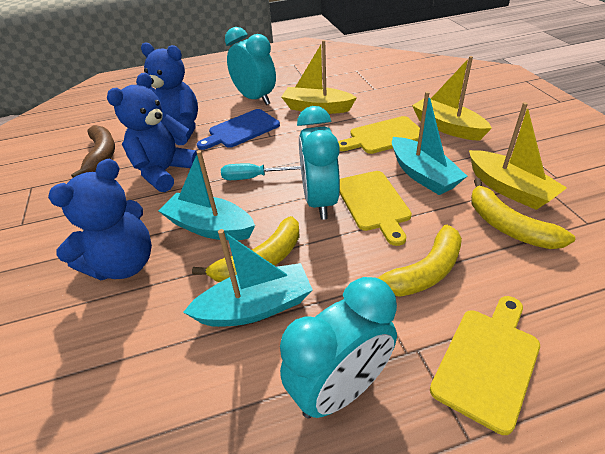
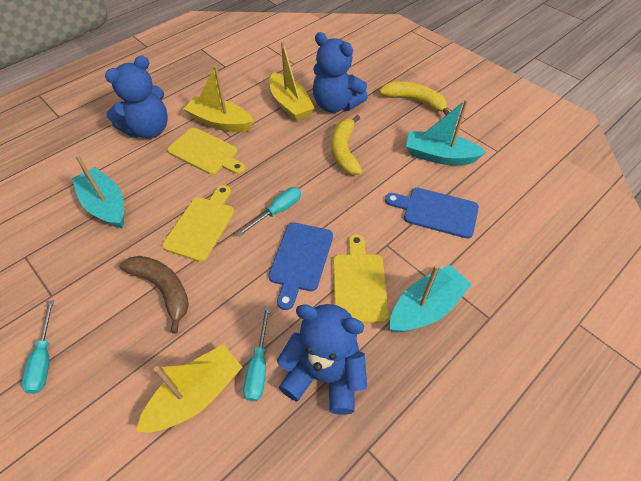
blue cutting board: 1 -> 2
turquoise clock: 3 -> 0
turquoise screwdriver: 1 -> 3
yellow banana: 3 -> 2

